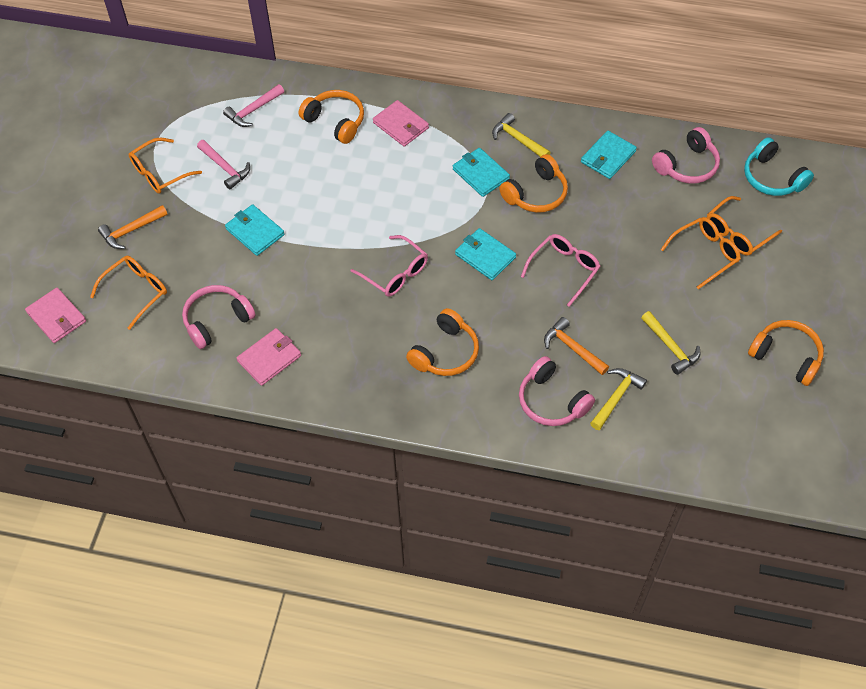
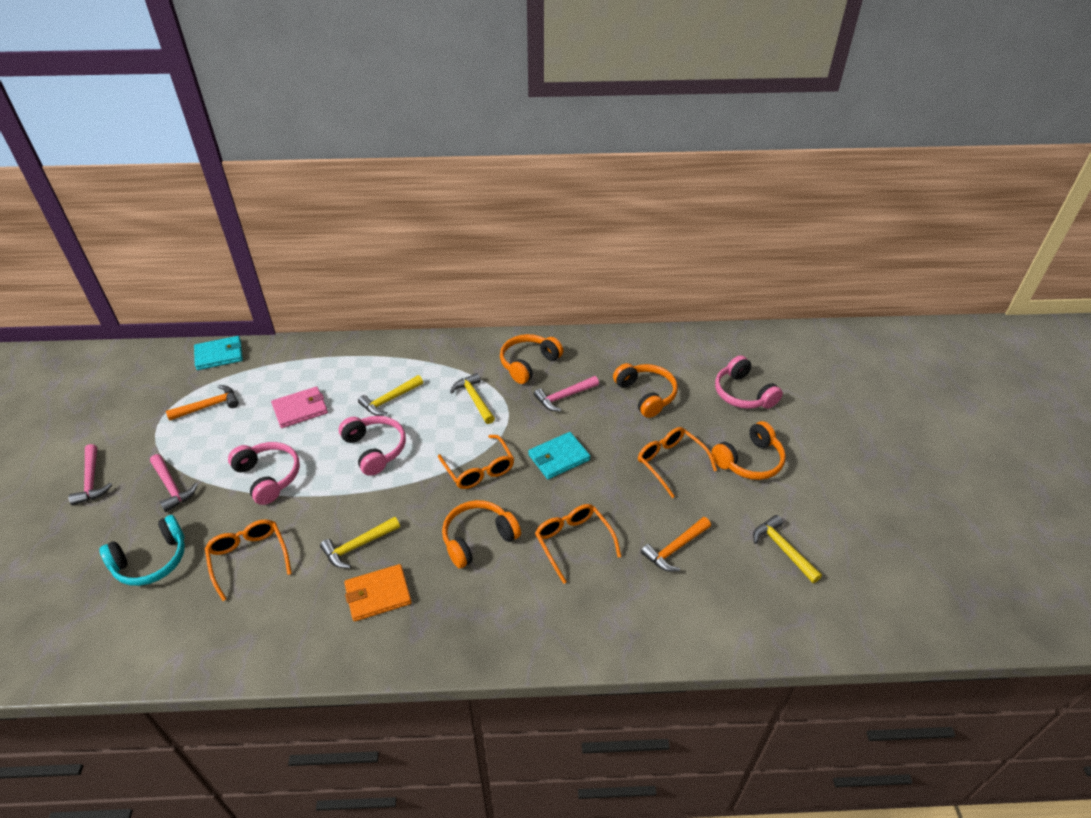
orange wallet: 0 -> 1
pink glasses: 2 -> 0
pink hammer: 2 -> 3
pink wallet: 3 -> 1
turquoise wallet: 4 -> 2
yellow hammer: 3 -> 4

